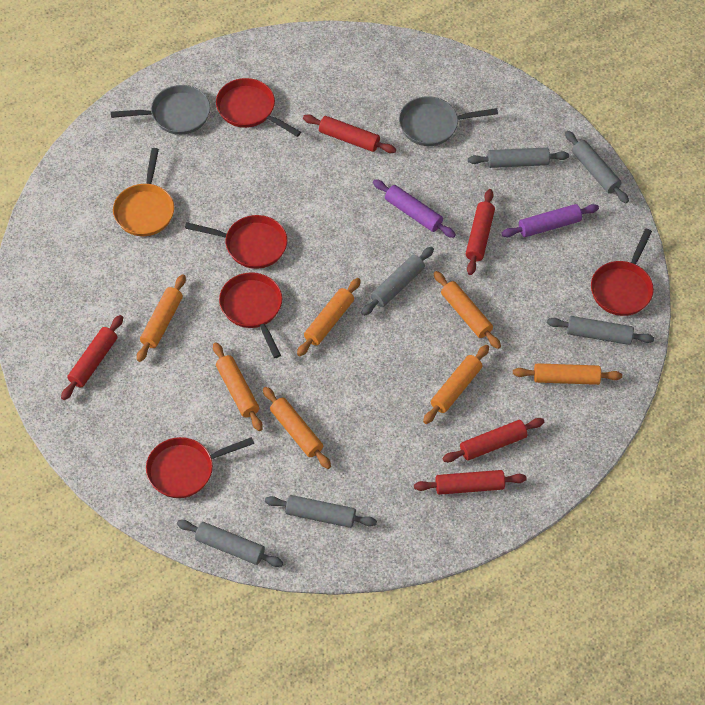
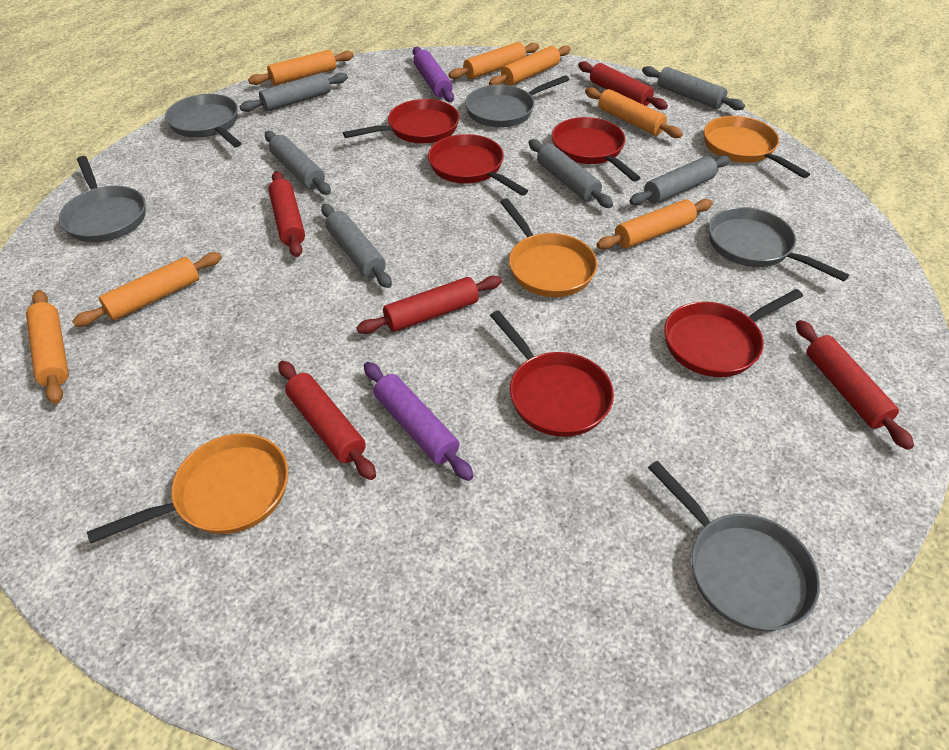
grey pan: 2 -> 5
orange pan: 1 -> 3

